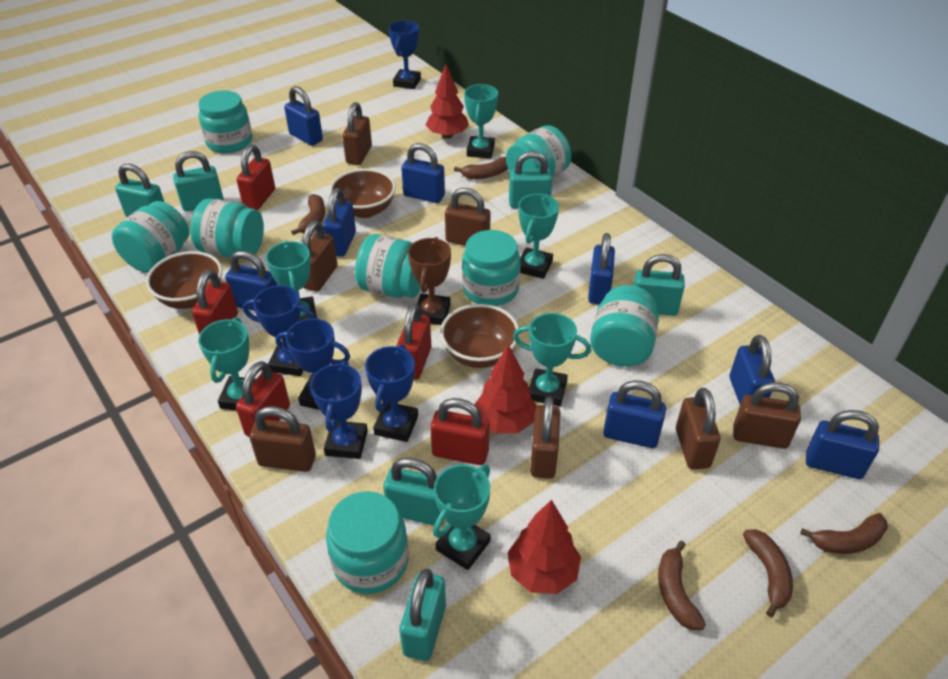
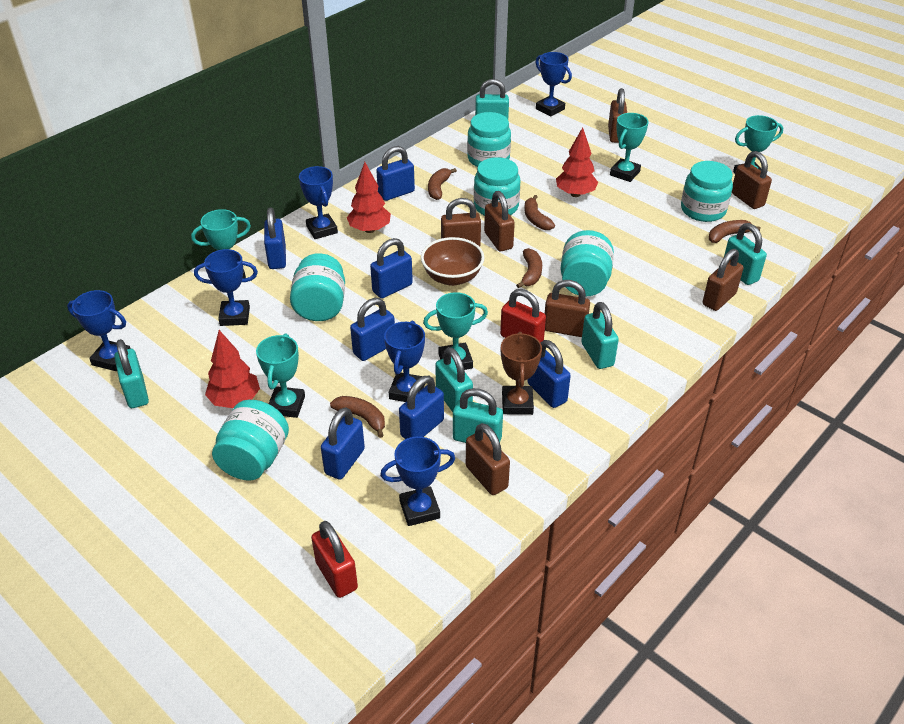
blue padlock: 8 -> 7
blue trophy: 5 -> 6
brown bowl: 3 -> 1
red padlock: 5 -> 2
turquoise jar: 8 -> 6
turquoise trophy: 6 -> 5

